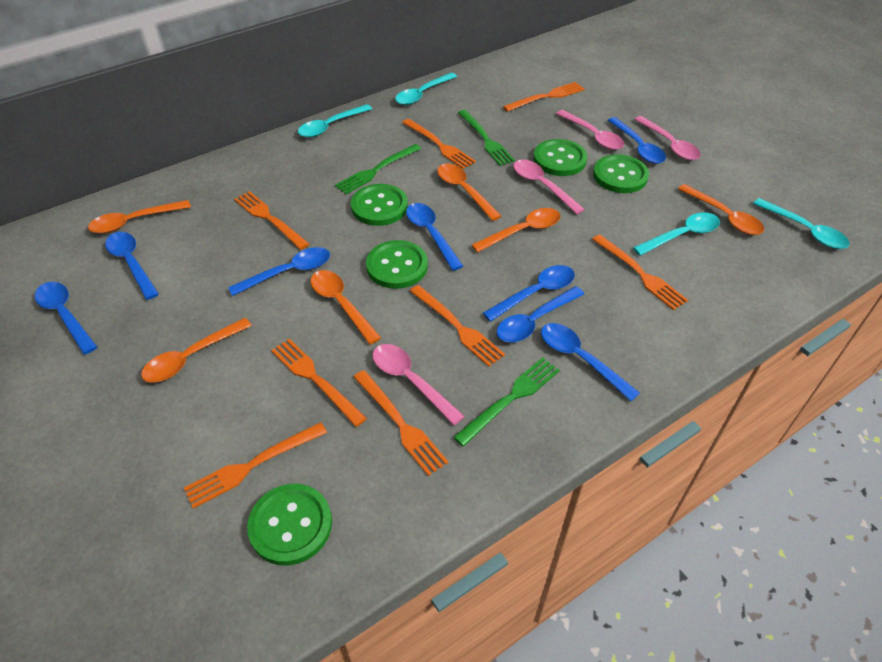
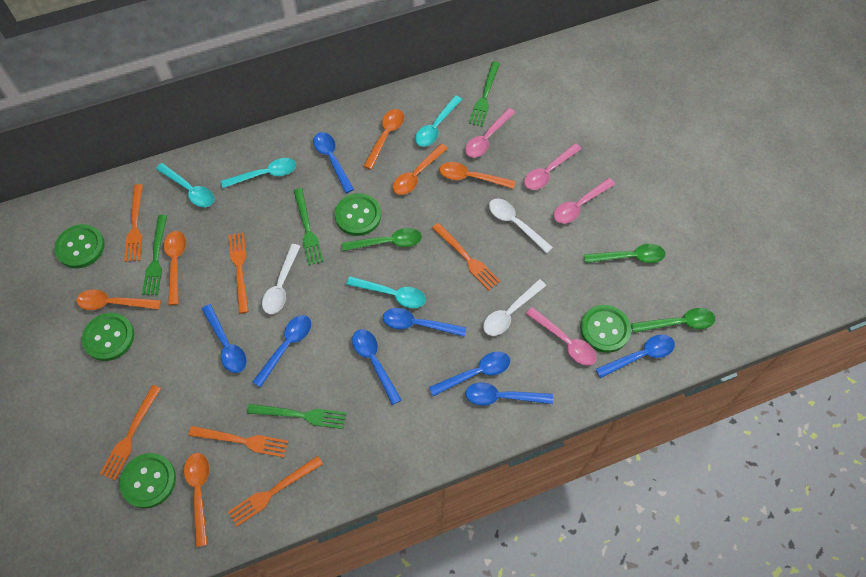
green fork: 3 -> 4
green spoon: 0 -> 3
orange fork: 8 -> 6
white spoon: 0 -> 3

